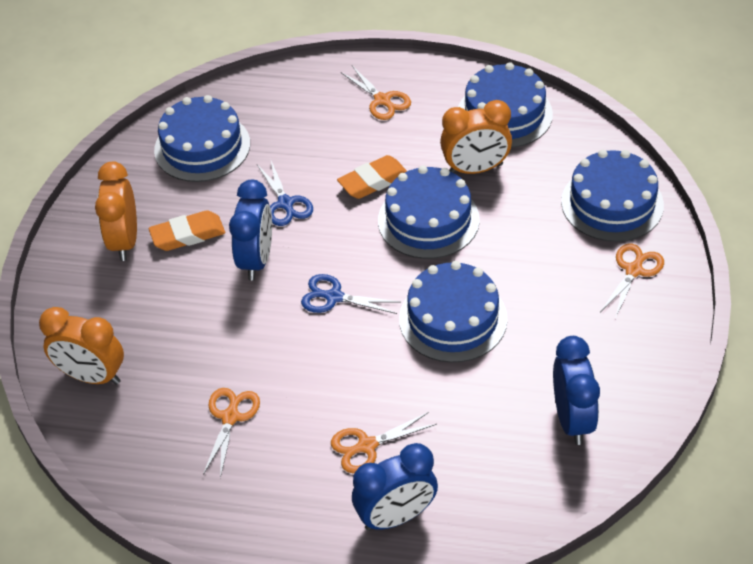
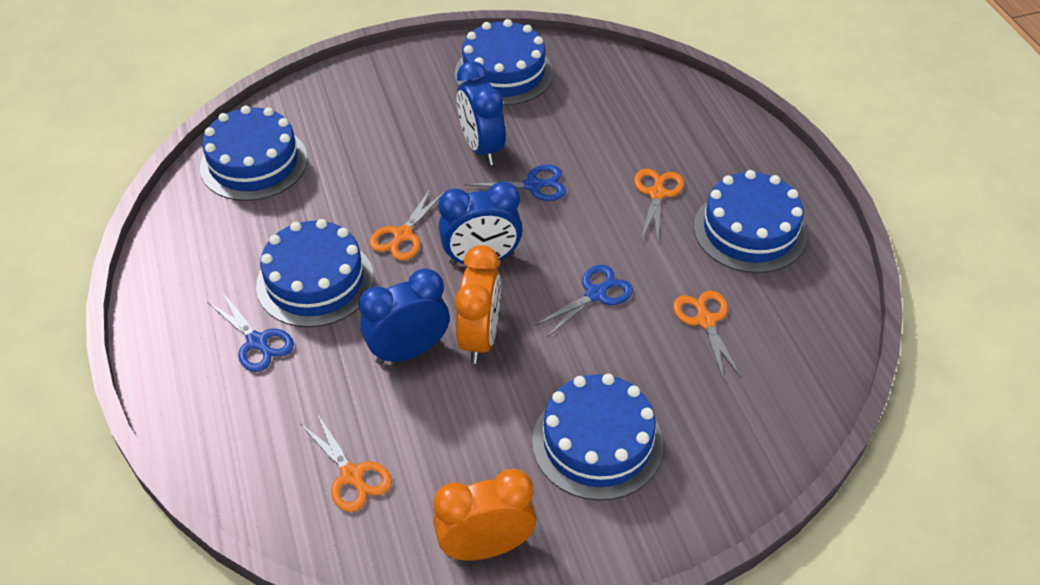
blue scissors: 2 -> 3
orange clock: 3 -> 2
orange eraser: 2 -> 0

